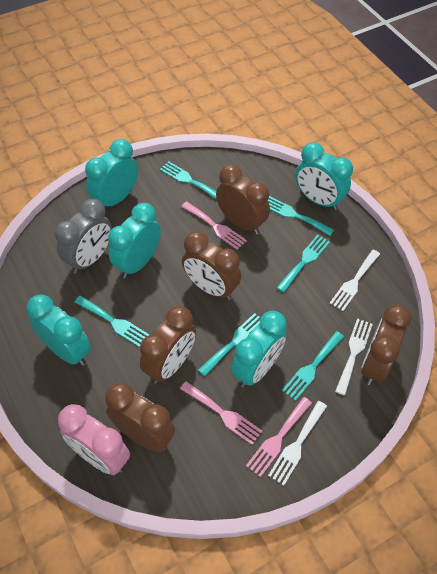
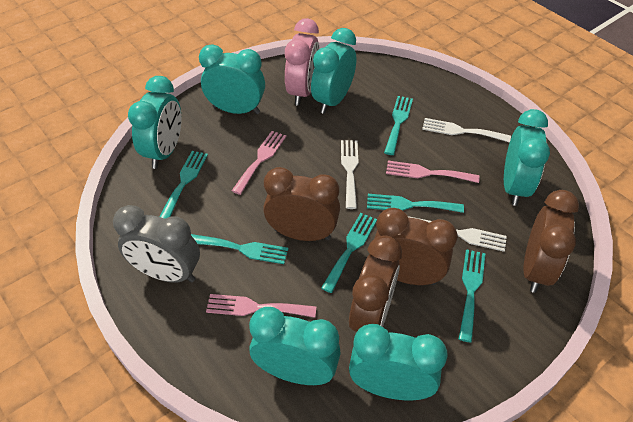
brown clock: 5 -> 4
turquoise clock: 5 -> 6

